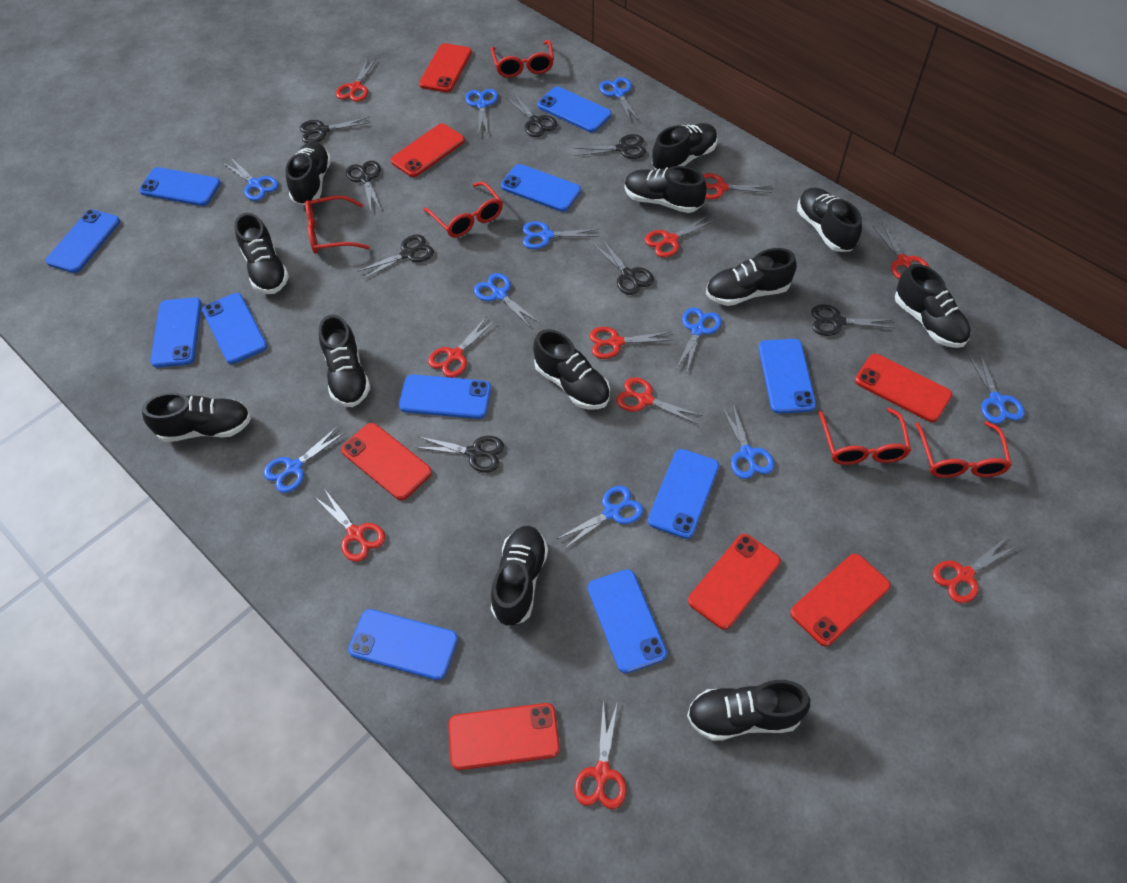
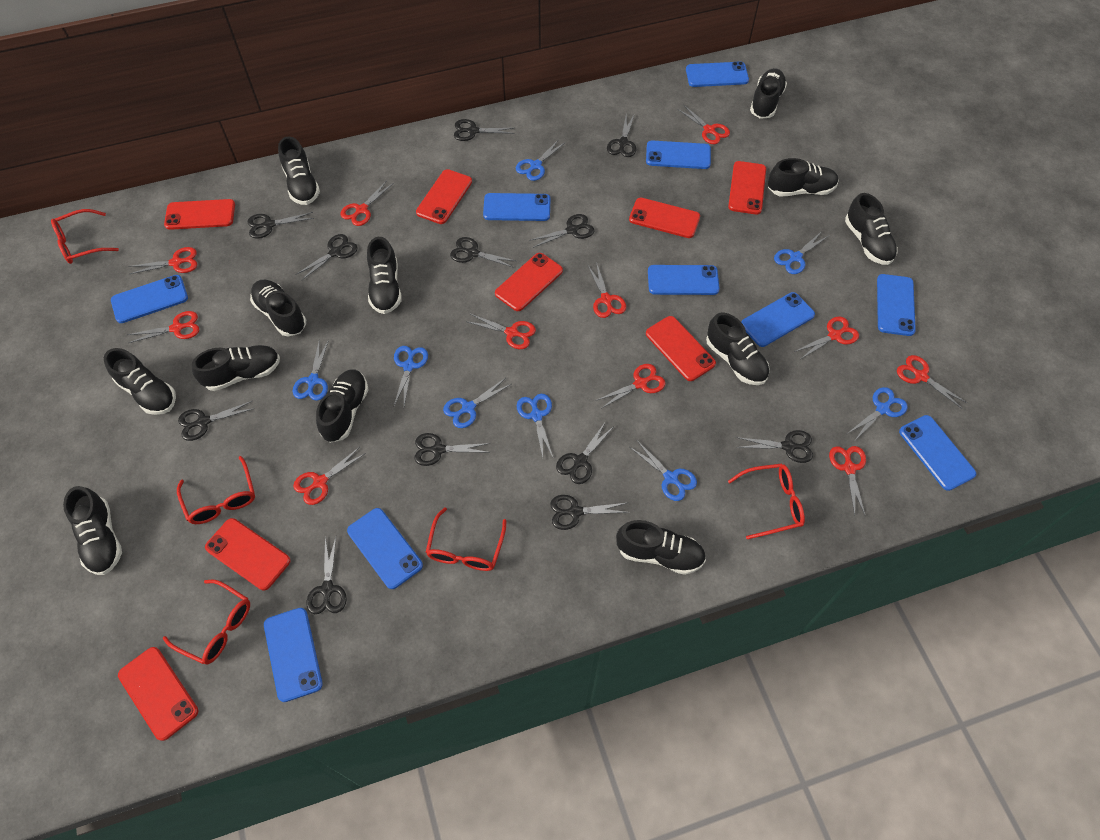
black scissors: 8 -> 12
blue phone: 11 -> 10
blue scissors: 10 -> 8
red phone: 7 -> 8
red scissors: 10 -> 11

